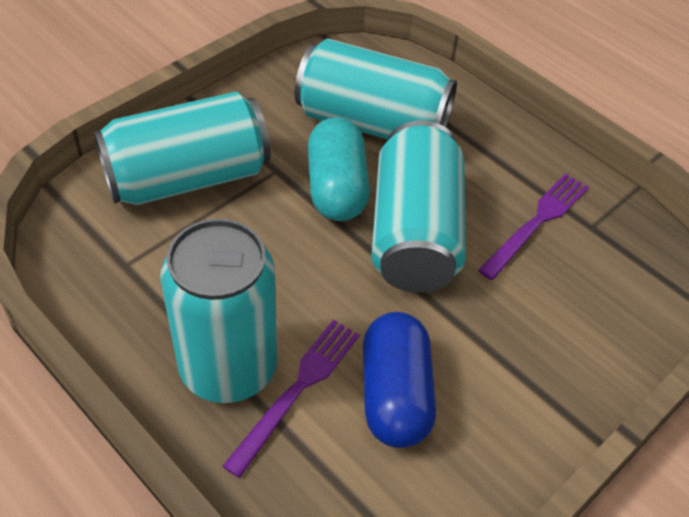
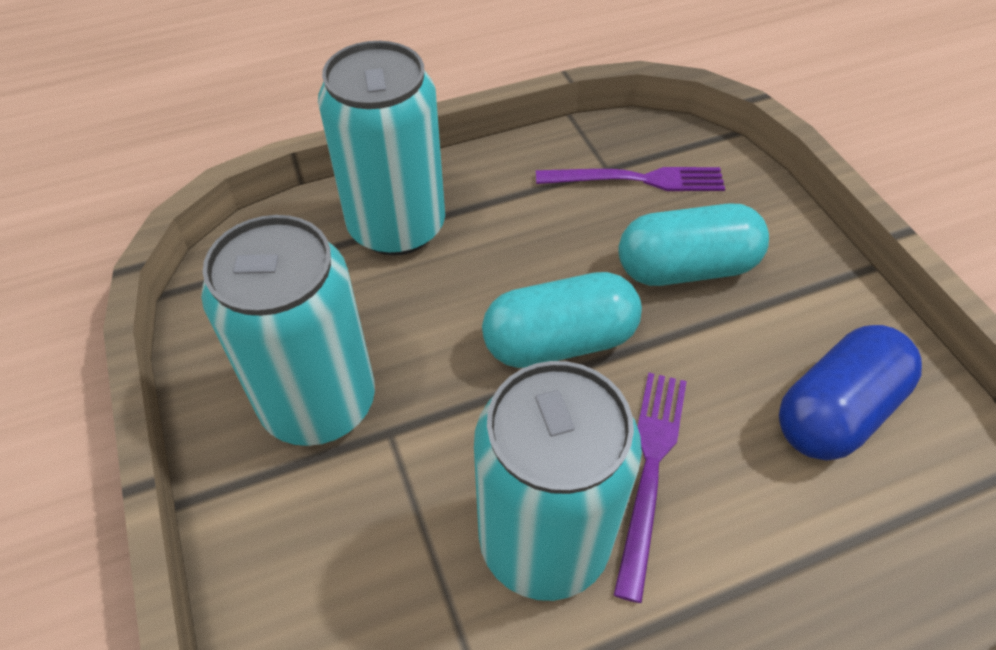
turquoise can: 4 -> 3
turquoise capsule: 1 -> 2

